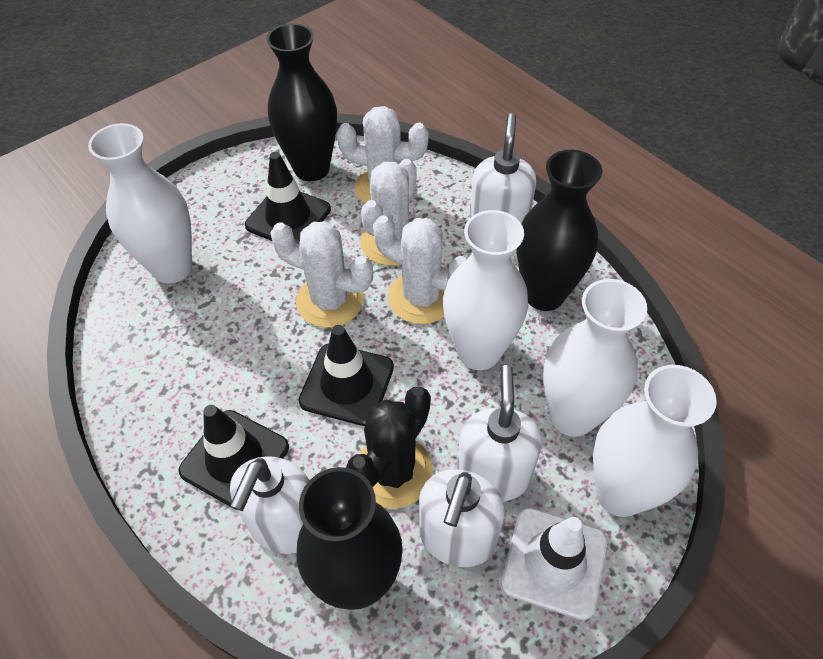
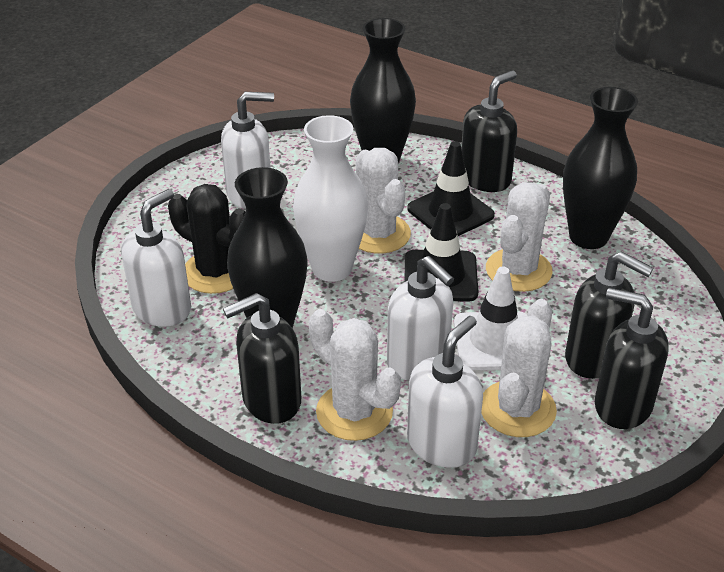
black soap dispenser: 0 -> 4
black traffic cone: 3 -> 2
white vase: 4 -> 1

